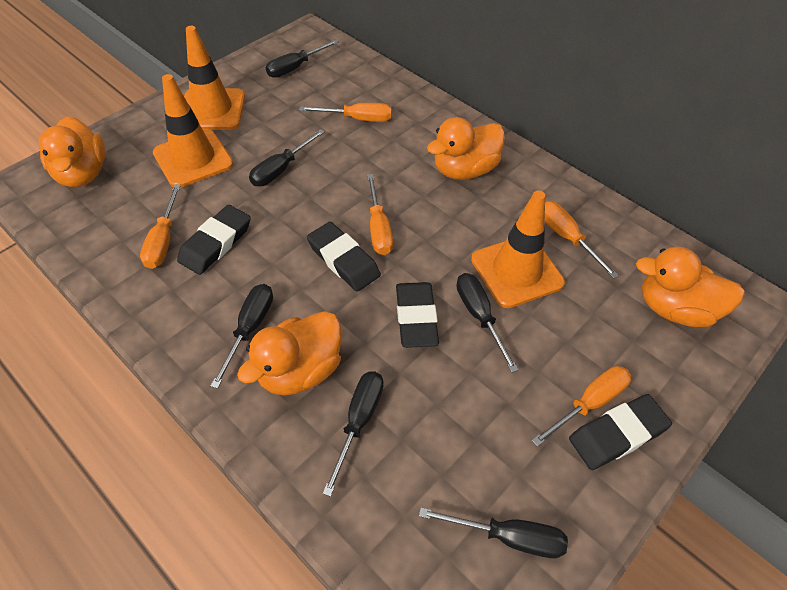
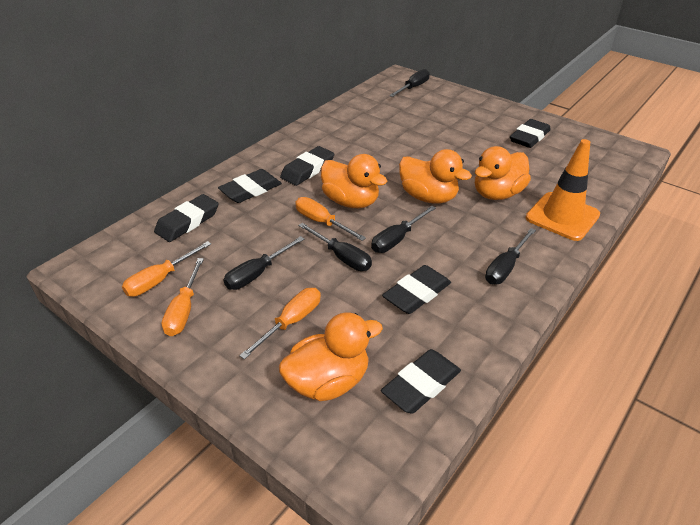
black eraser: 4 -> 6
black screwdriver: 6 -> 5
orange screwdriver: 5 -> 4
orange traffic cone: 3 -> 1

